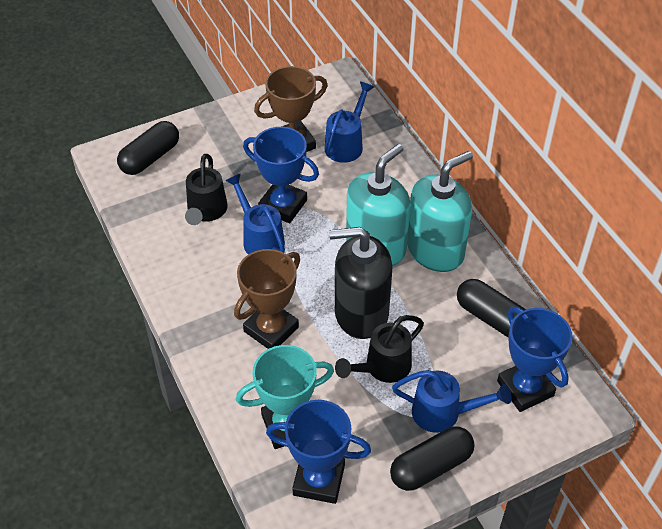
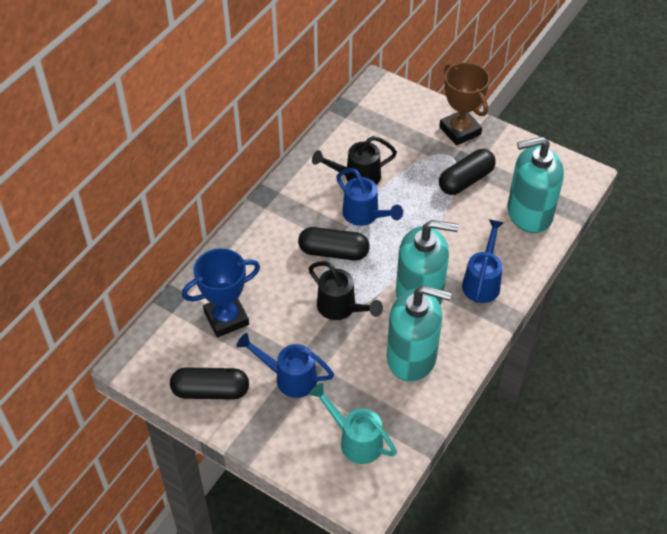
black soap dispenser: 1 -> 0
blue trophy: 3 -> 1
brown trophy: 2 -> 1
turquoise soap dispenser: 2 -> 3
turquoise trophy: 1 -> 0
turquoise watering can: 0 -> 1

